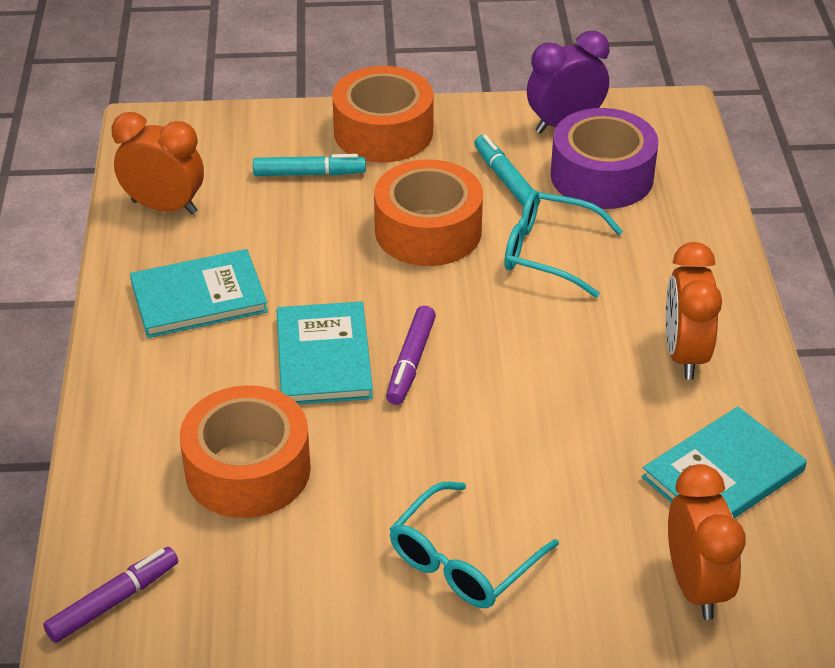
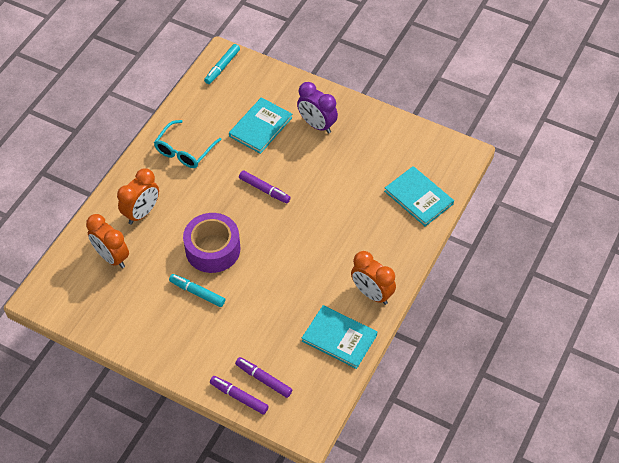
orange tape: 3 -> 0
purple marker: 2 -> 3
turquoise glasses: 2 -> 1

